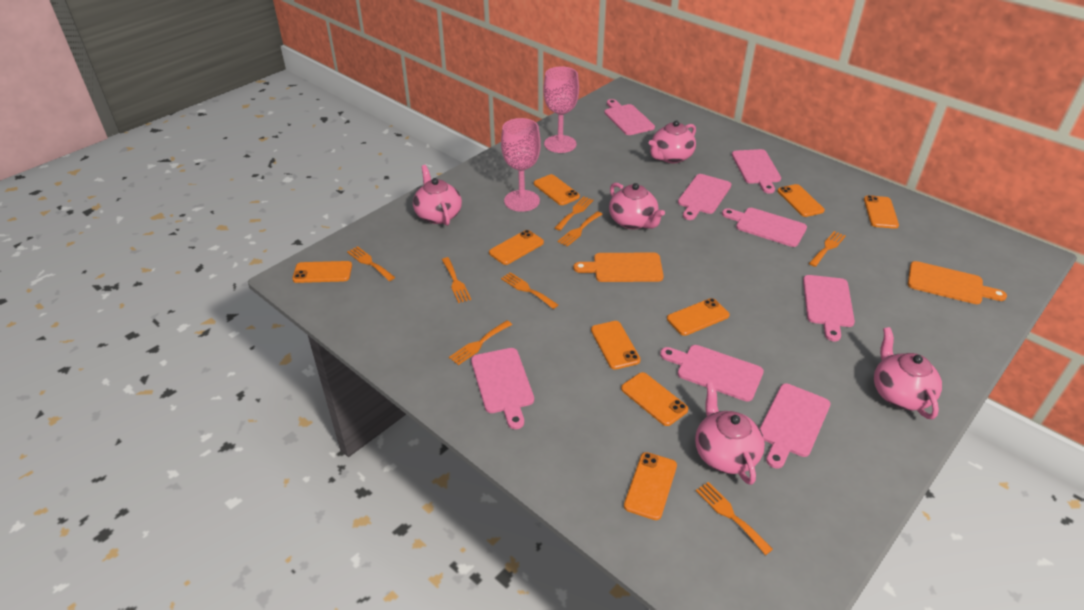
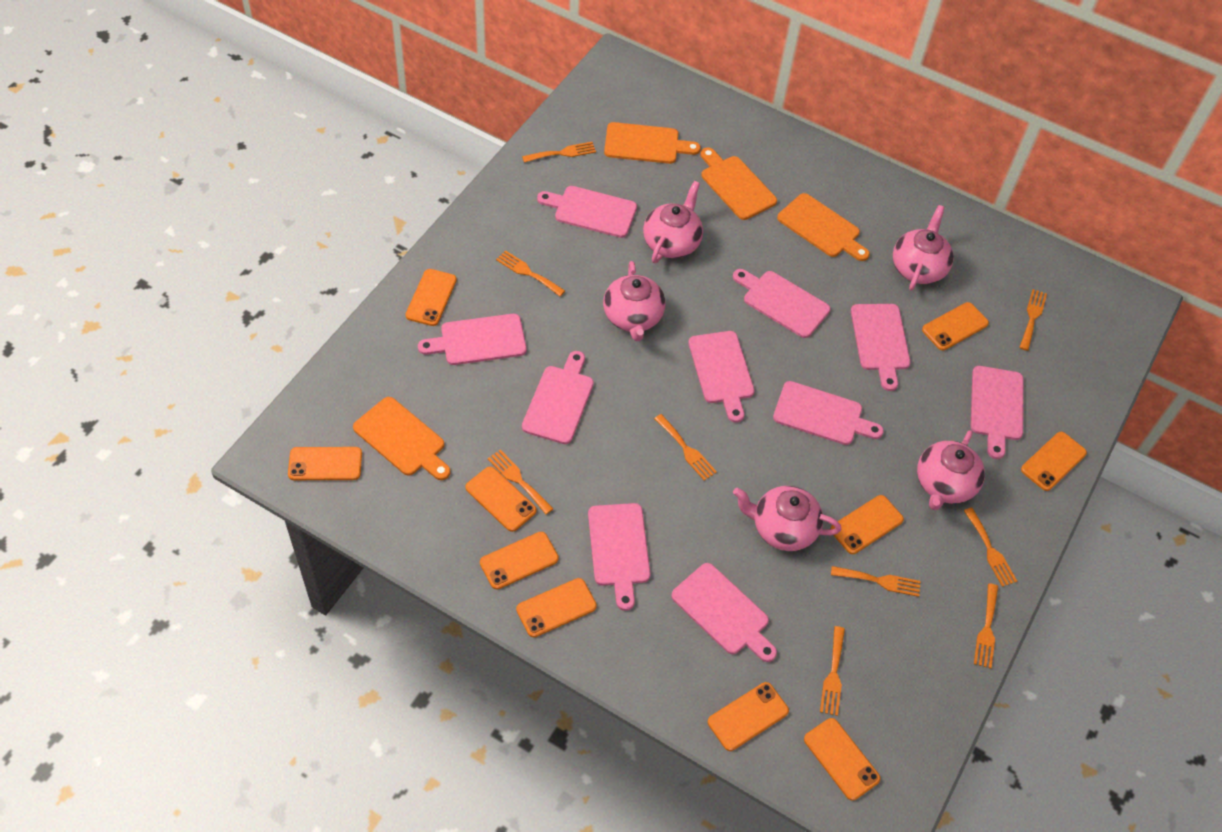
orange cutting board: 2 -> 4
orange fork: 8 -> 9
orange phone: 9 -> 10
pink cutting board: 8 -> 10
pink goblet: 2 -> 0

